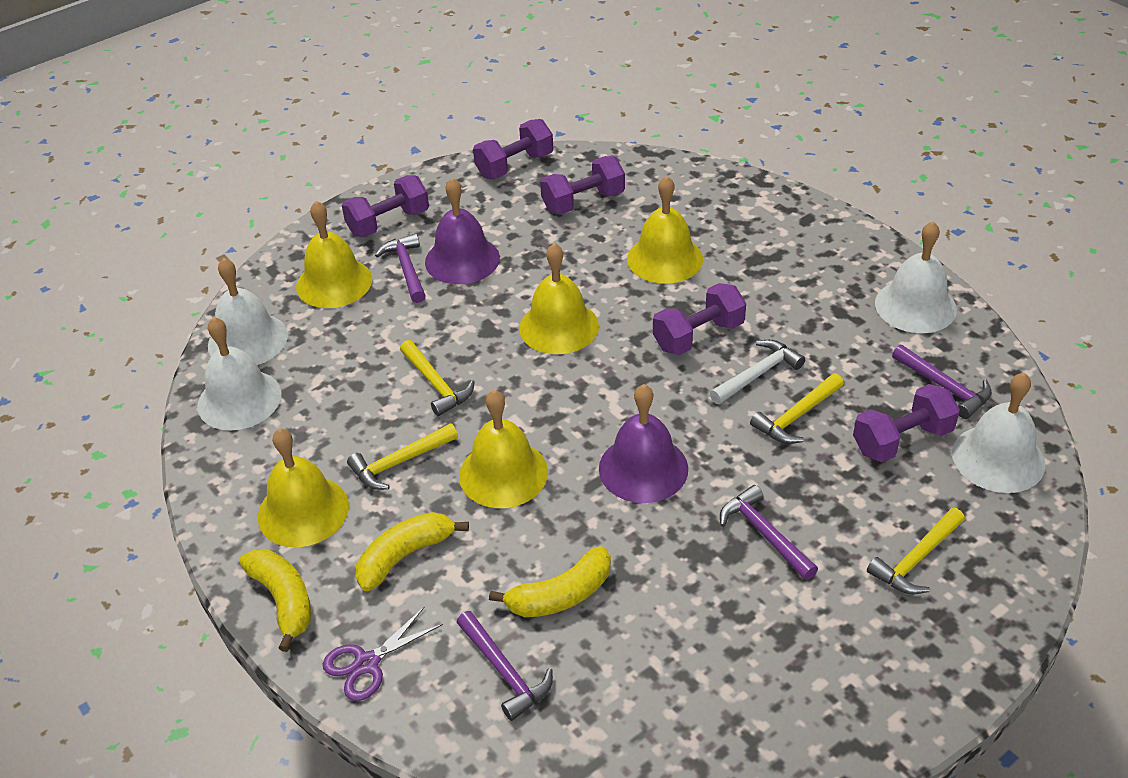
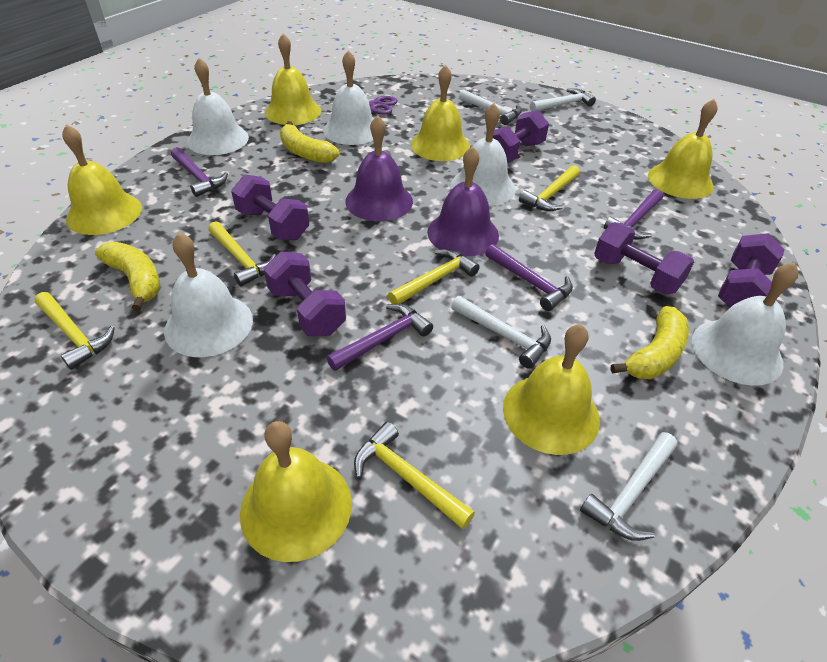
white bell: 4 -> 5
white hammer: 1 -> 4
yellow bell: 5 -> 6
yellow hammer: 4 -> 5

